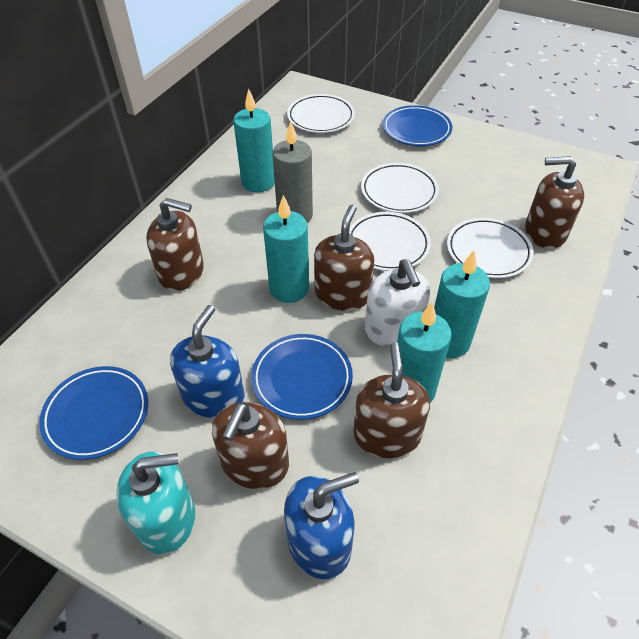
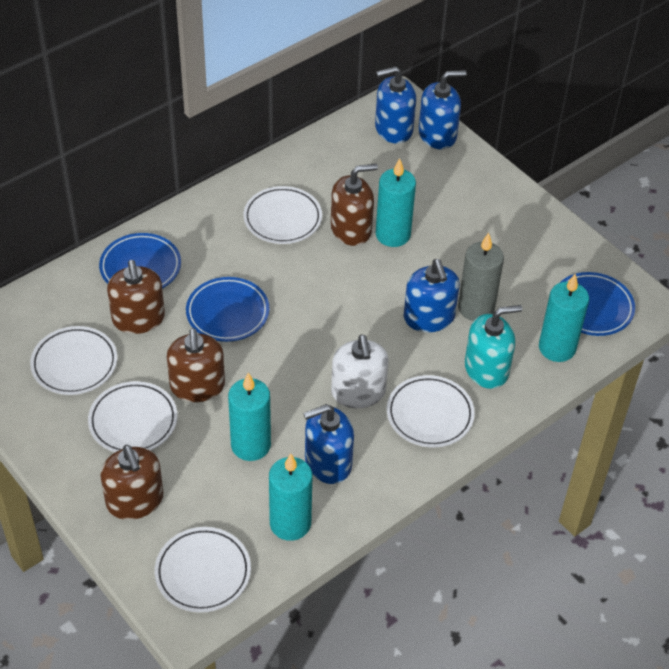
blue soap dispenser: 2 -> 4
brown soap dispenser: 5 -> 4
white plate: 4 -> 5

